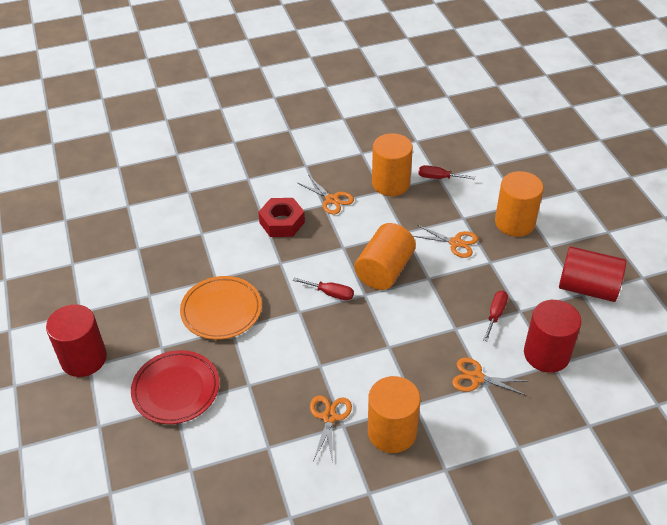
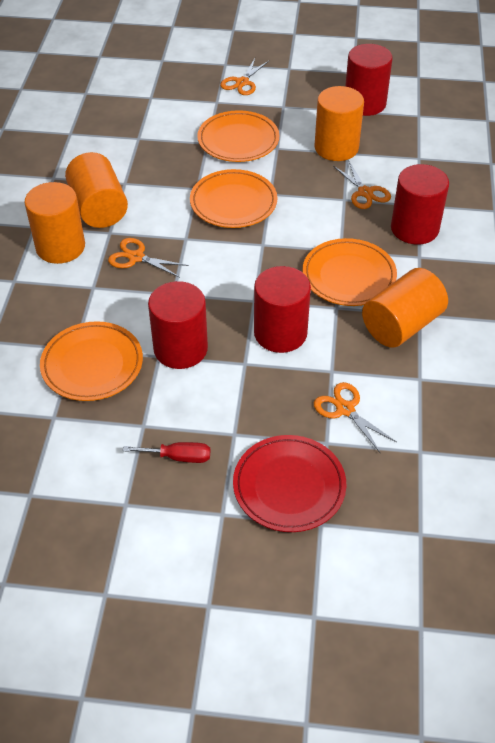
orange plate: 1 -> 4
red cylinder: 3 -> 4
red nut: 1 -> 0
red screwdriver: 3 -> 1

